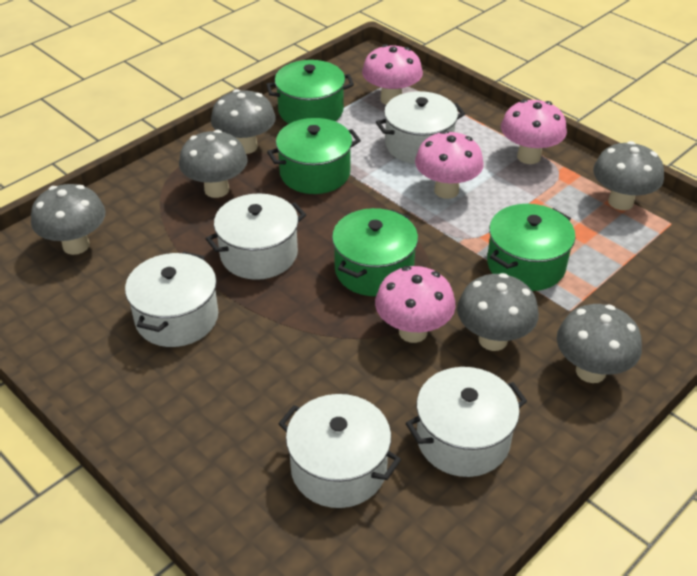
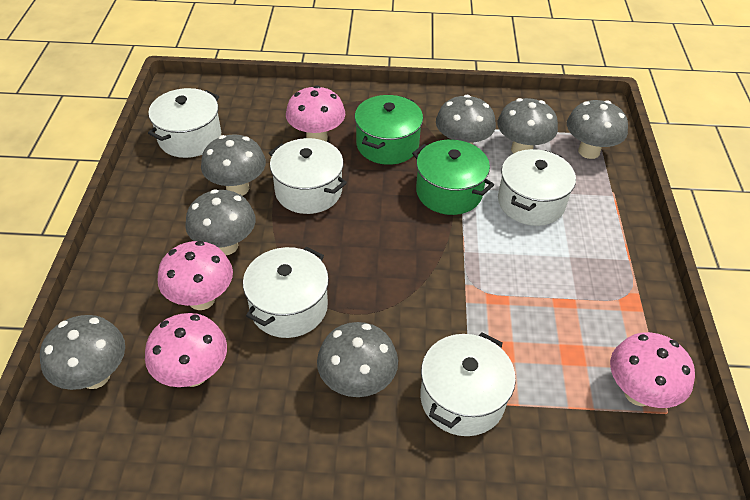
green pot: 4 -> 2
grey mushroom: 6 -> 7

